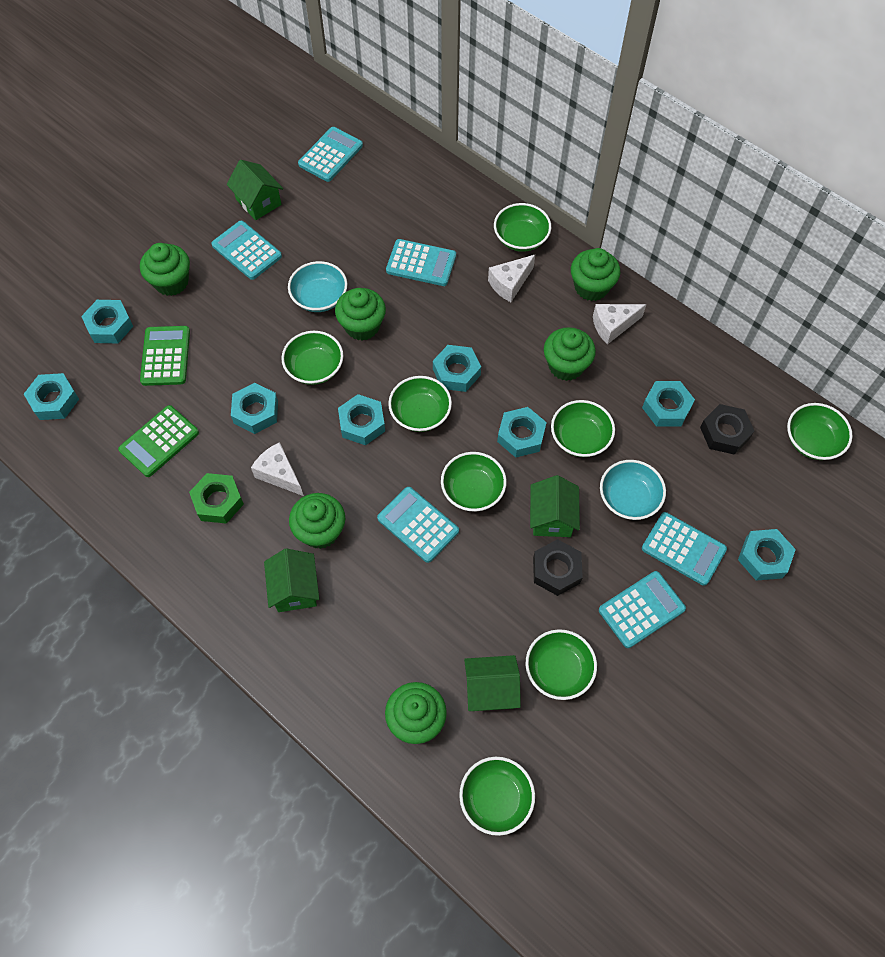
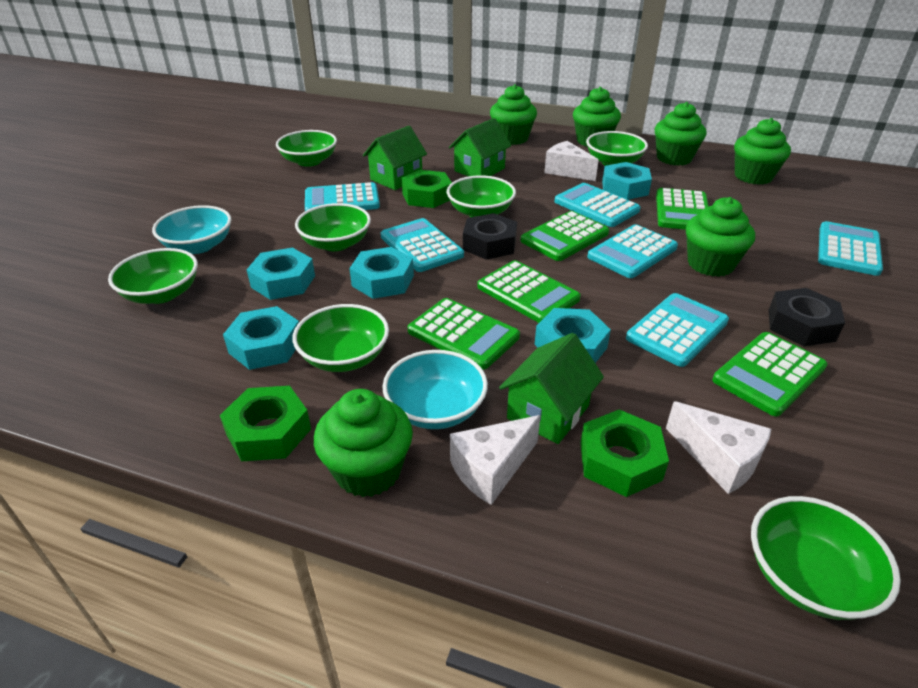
green bowl: 8 -> 7
green calculator: 2 -> 5
green house: 4 -> 3
green nut: 1 -> 3
turquoise nut: 8 -> 5

